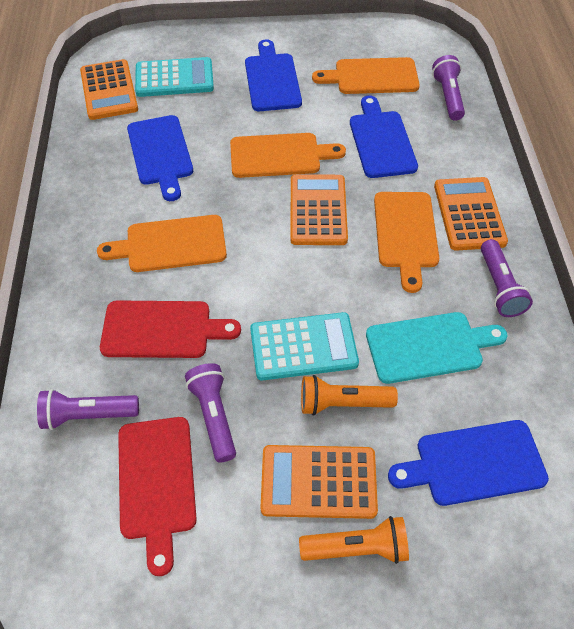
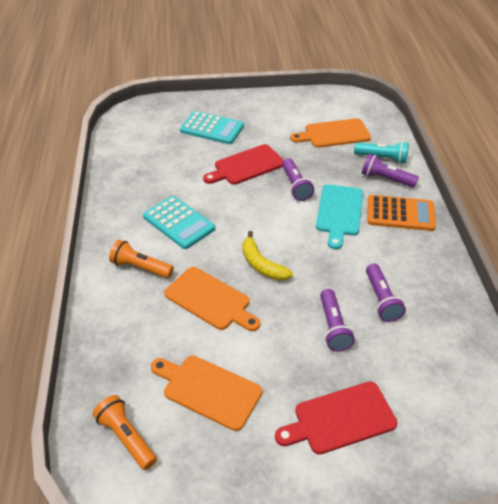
blue cutting board: 4 -> 0
orange calculator: 4 -> 1
orange cutting board: 4 -> 3
turquoise flashlight: 0 -> 1
yellow banana: 0 -> 1

